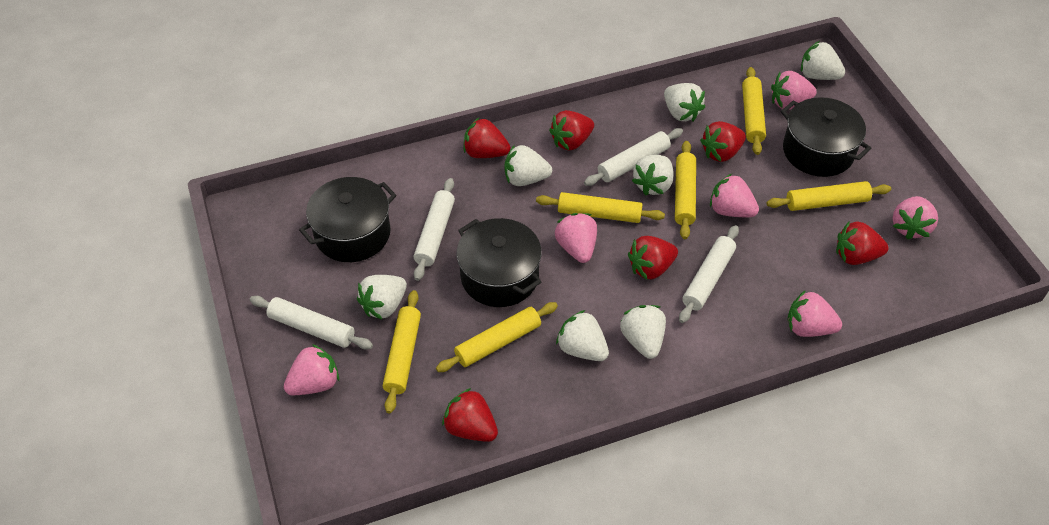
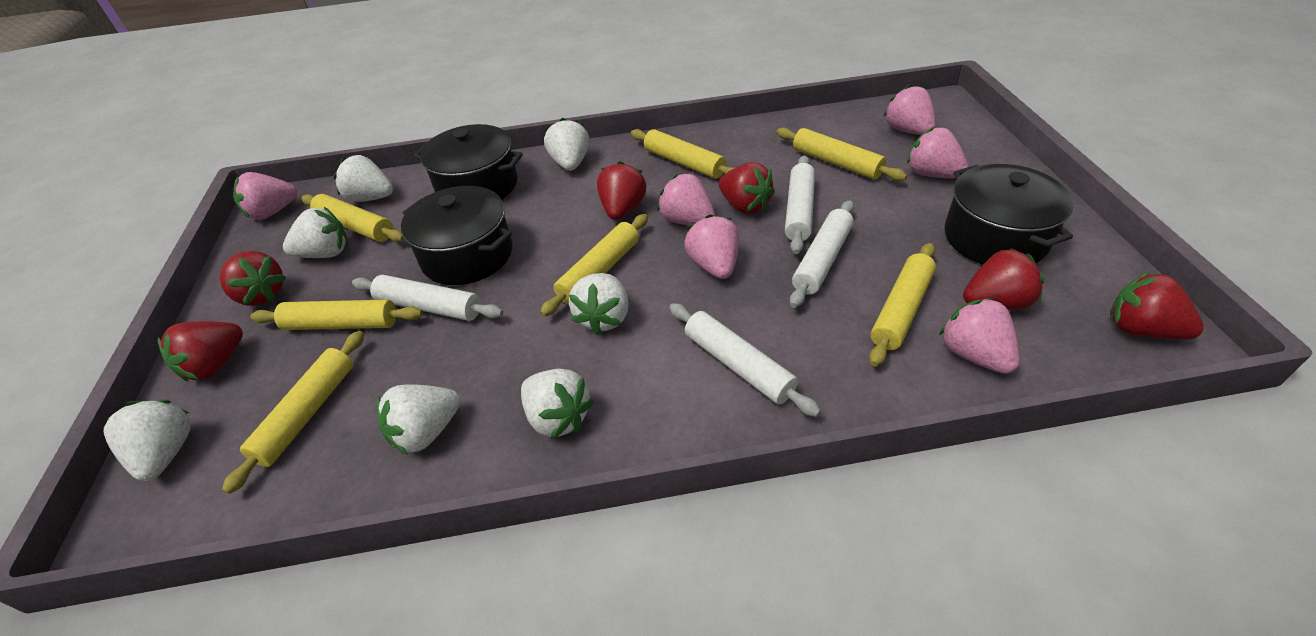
yellow rolling pin: 6 -> 7

